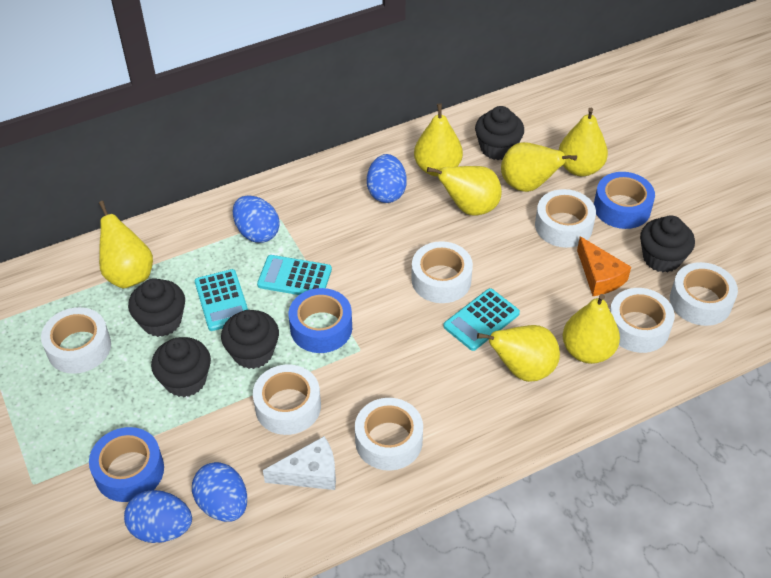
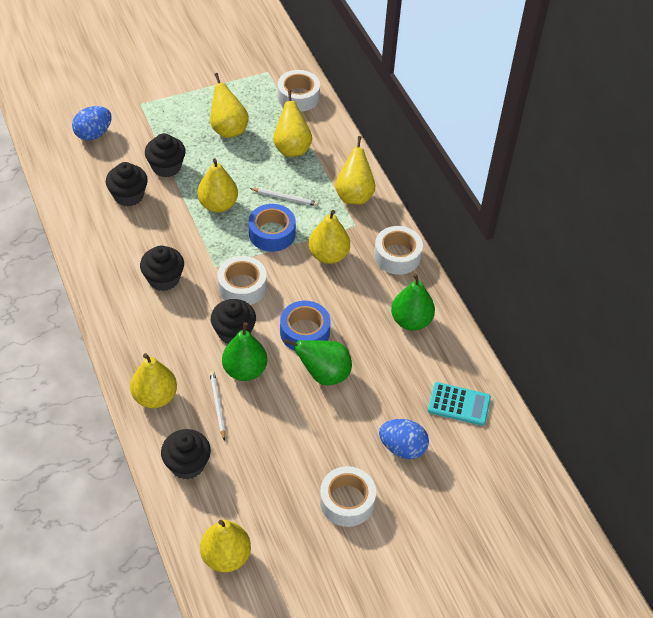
blue egg: 4 -> 2
blue tape: 3 -> 2
green pear: 0 -> 3
orange cheese: 1 -> 0
turquoise calculator: 3 -> 1
white cheese: 1 -> 0
white pencil: 0 -> 2
white tape: 7 -> 4

